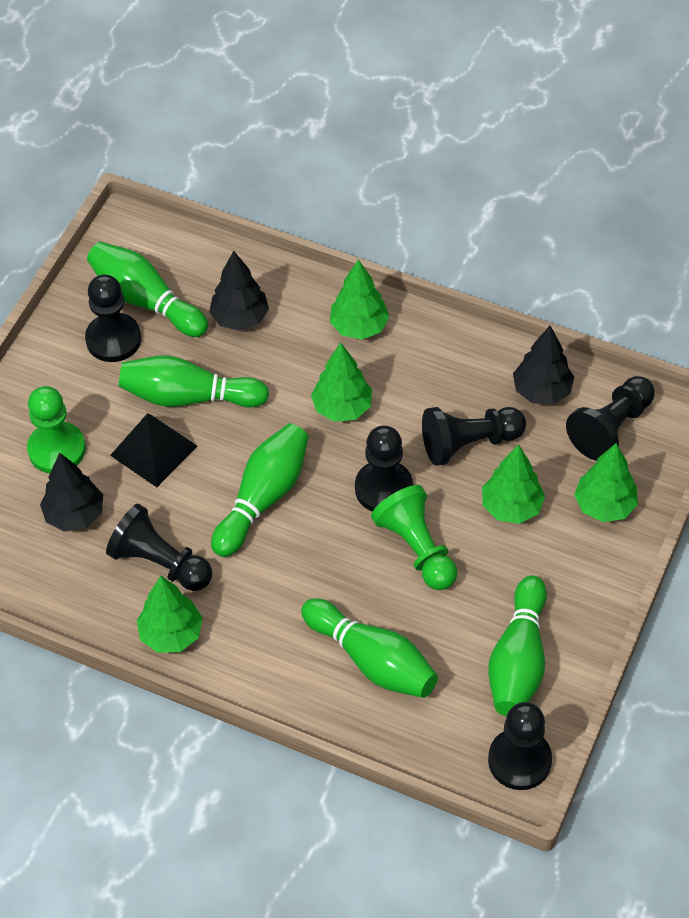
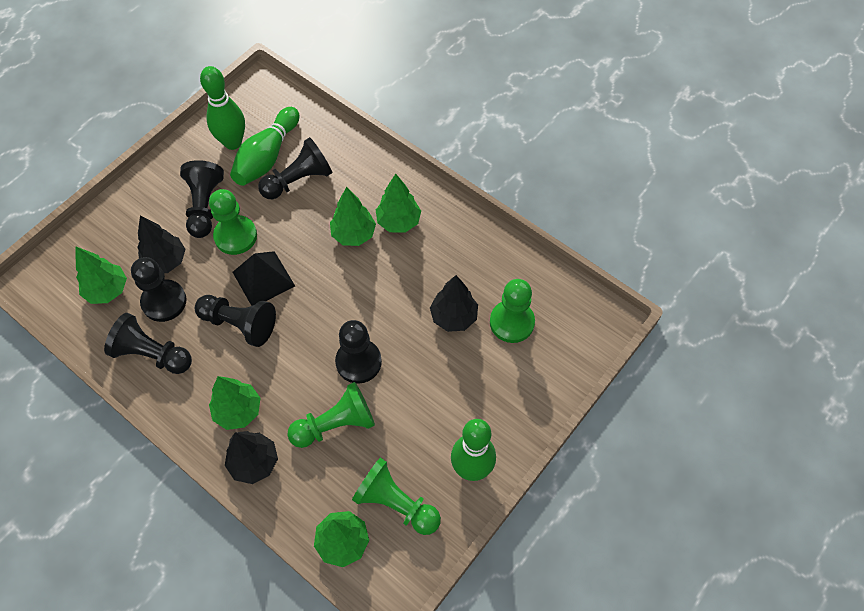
green bowling pin: 5 -> 3
green pawn: 2 -> 4

